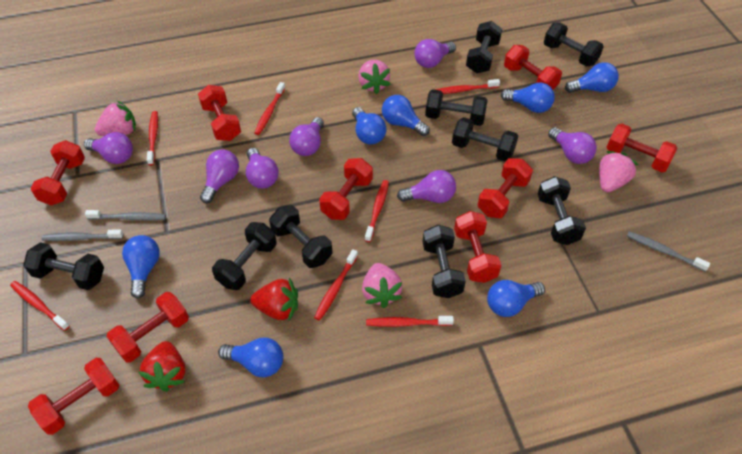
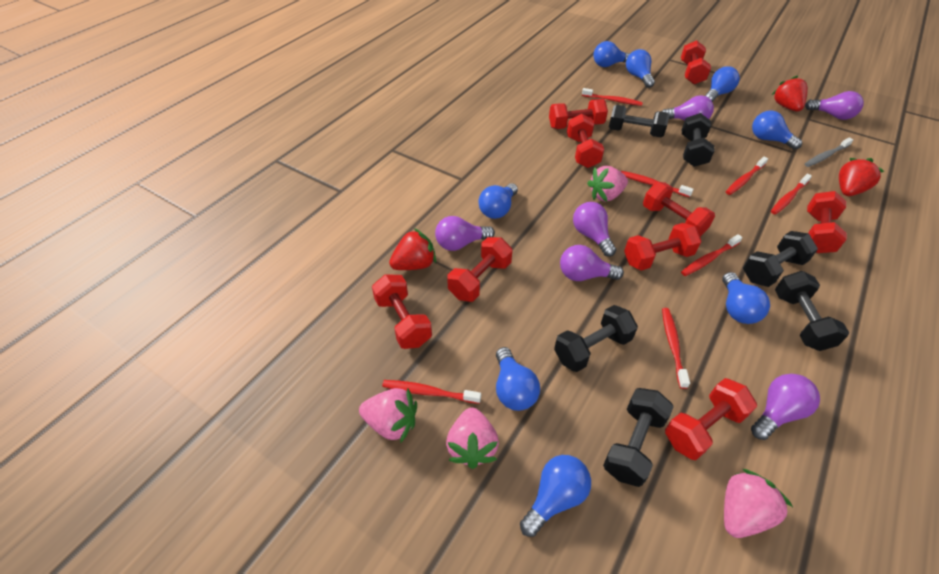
black dumbbell: 9 -> 6
blue light bulb: 7 -> 8
grey toothbrush: 3 -> 1
purple light bulb: 7 -> 6
red strawberry: 2 -> 3

